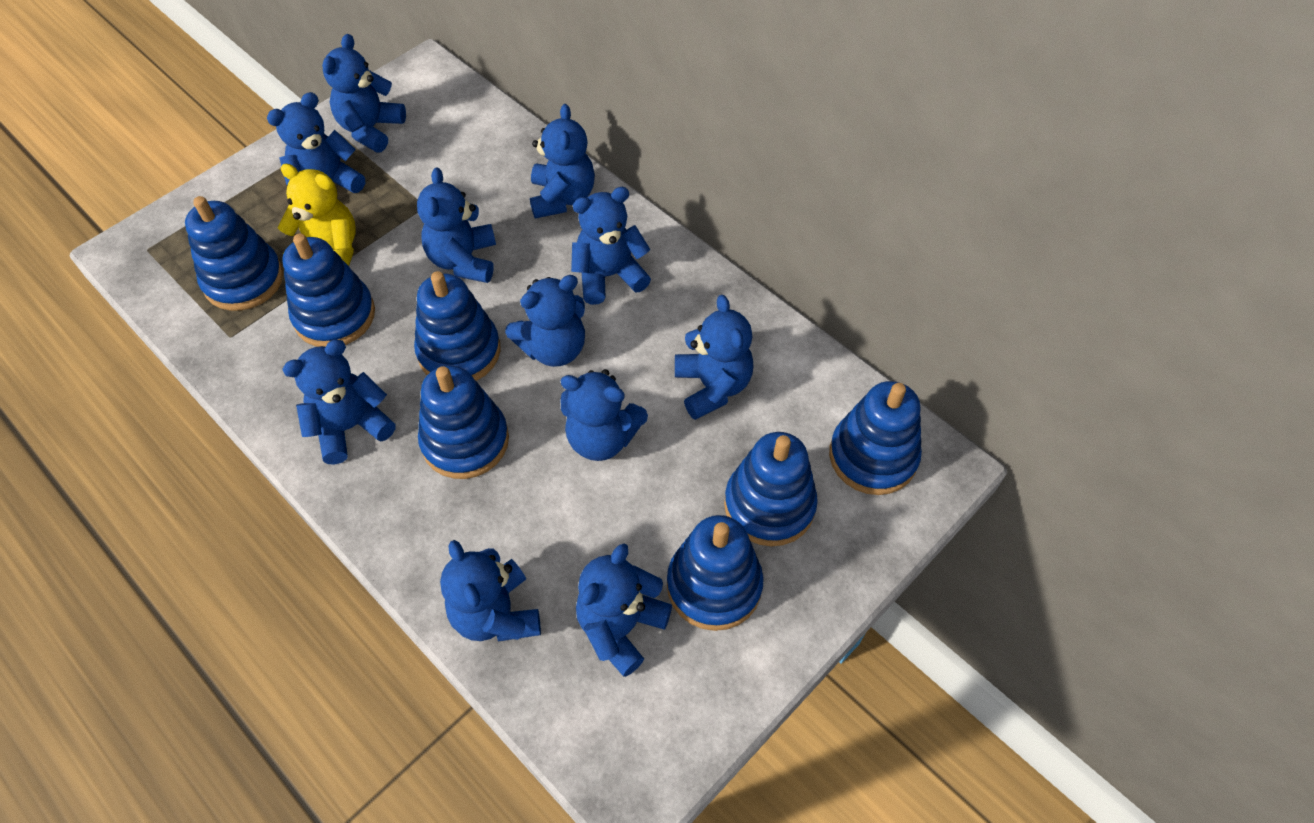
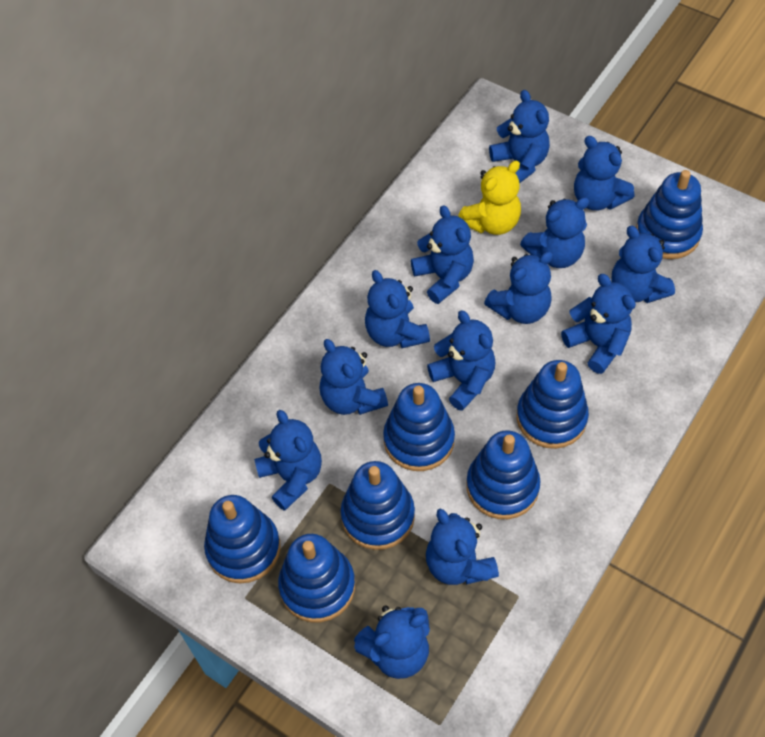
blue teddy bear: 11 -> 13

